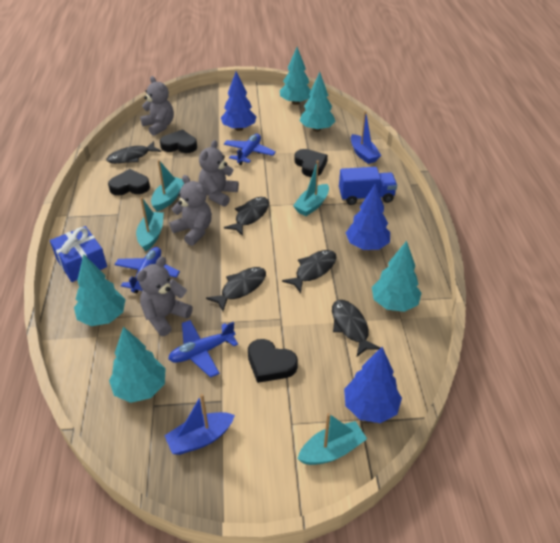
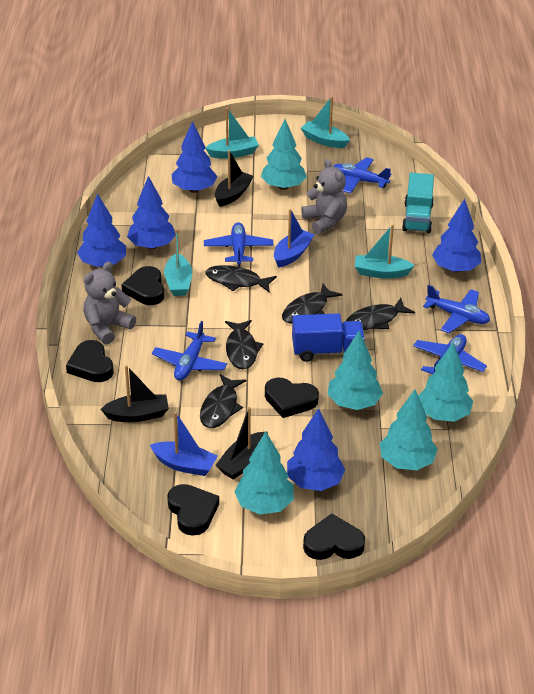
black boat: 0 -> 3
black heart: 4 -> 5
blue gift: 1 -> 0
blue plane: 3 -> 5
blue tree: 3 -> 5
grey teddy bear: 4 -> 2
turquoise truck: 0 -> 1

